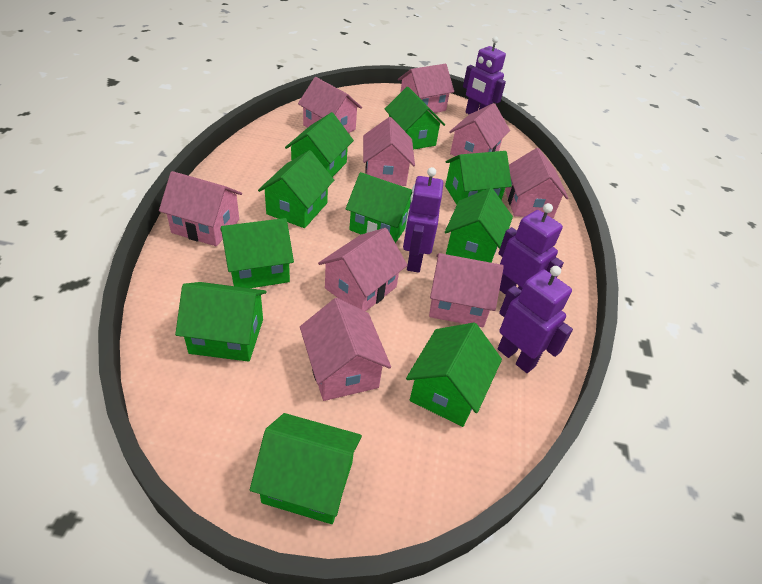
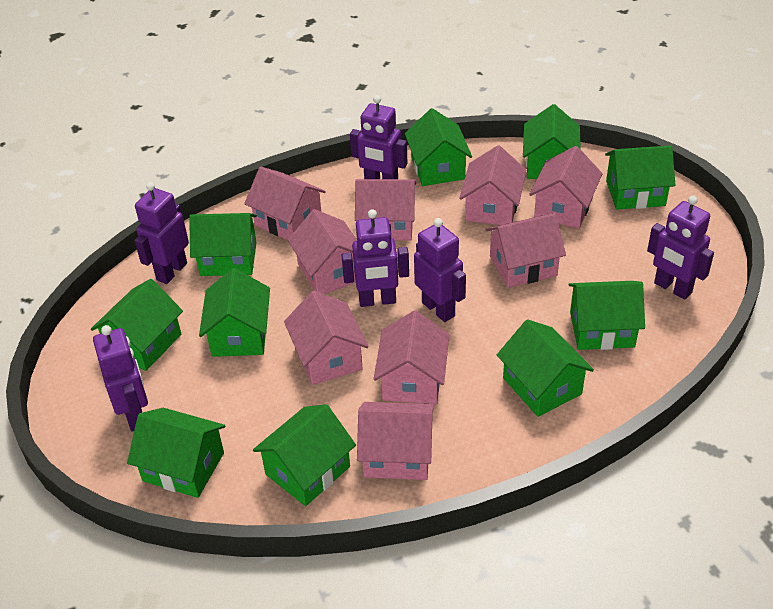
purple robot: 4 -> 6

